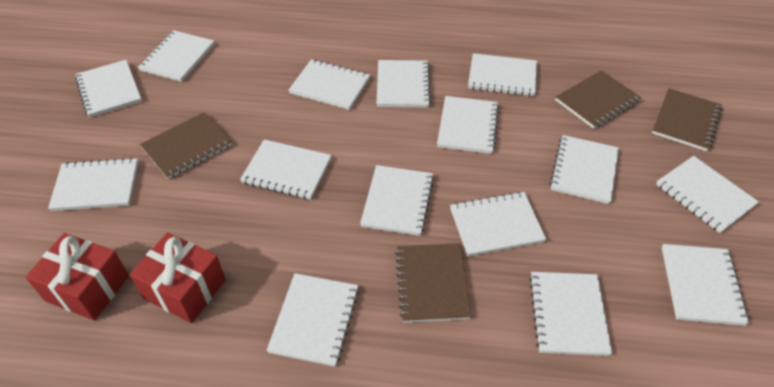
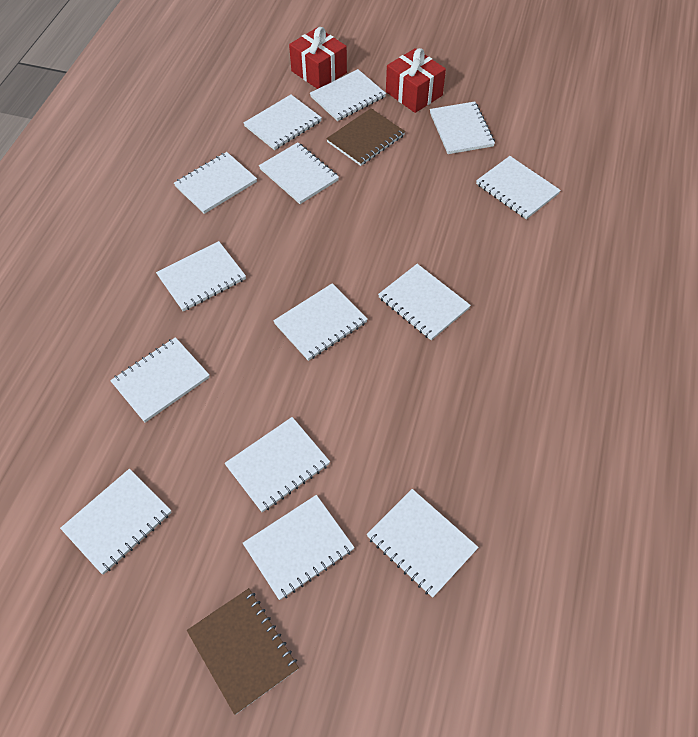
brown notebook: 4 -> 2
white notebook: 15 -> 14

